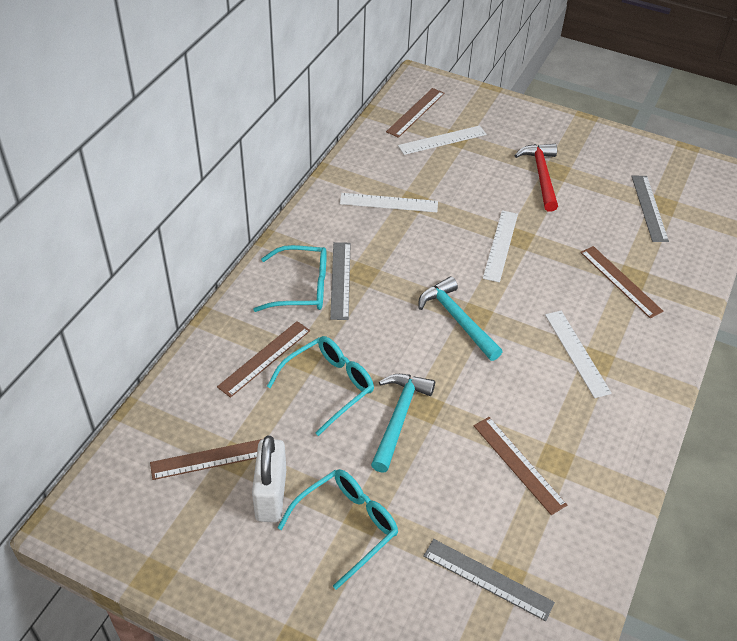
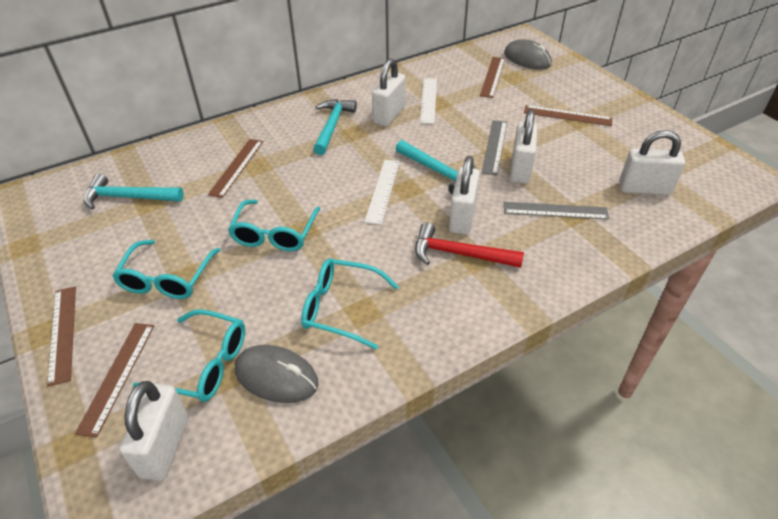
grey mouse: 0 -> 2
grey ruler: 3 -> 2
turquoise glasses: 3 -> 4
turquoise hammer: 2 -> 3
white padlock: 1 -> 5
white ruler: 4 -> 2

